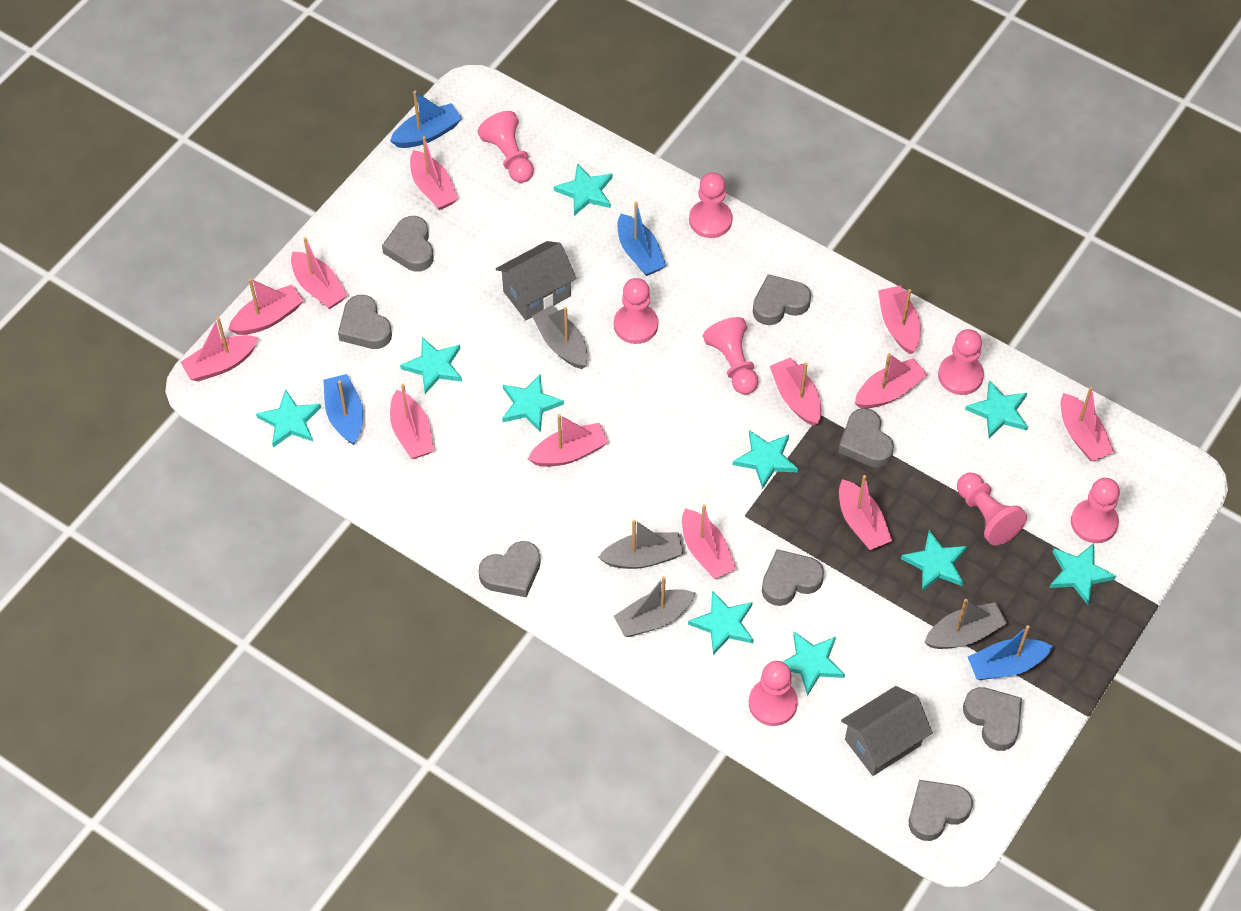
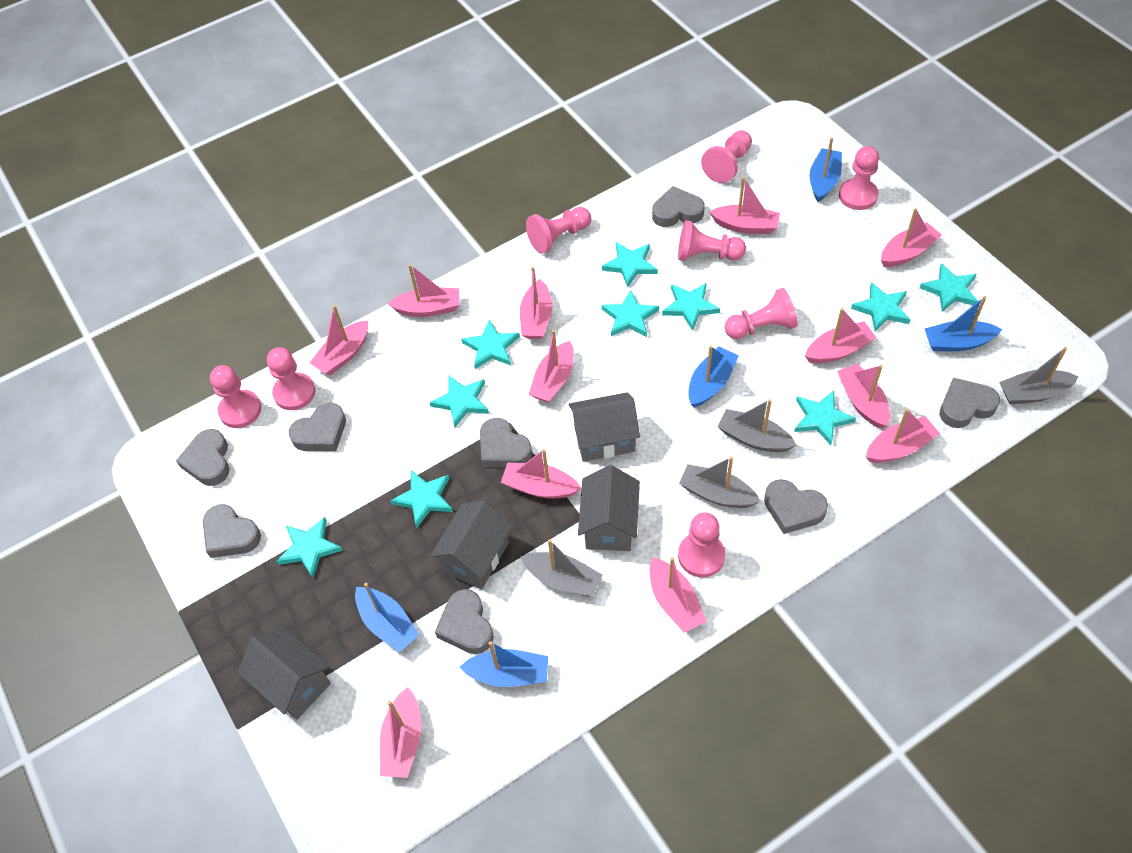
blue boat: 4 -> 5
grey house: 2 -> 4

